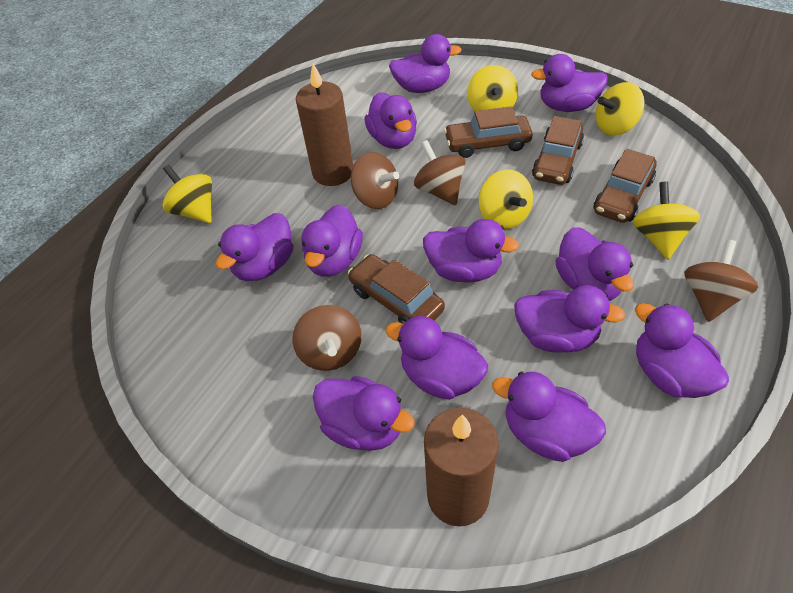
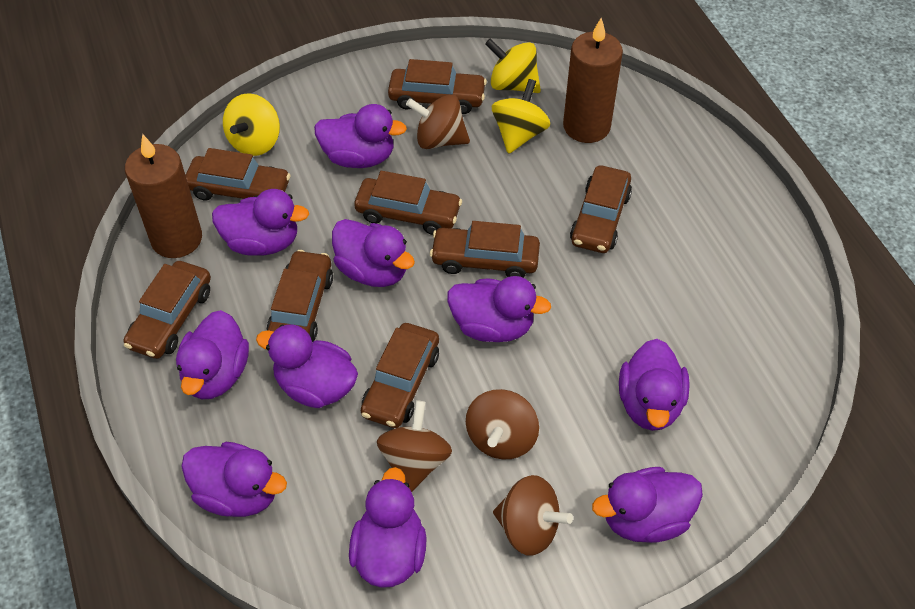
brown car: 4 -> 8
purple duck: 12 -> 10
yellow spinning top: 5 -> 3

